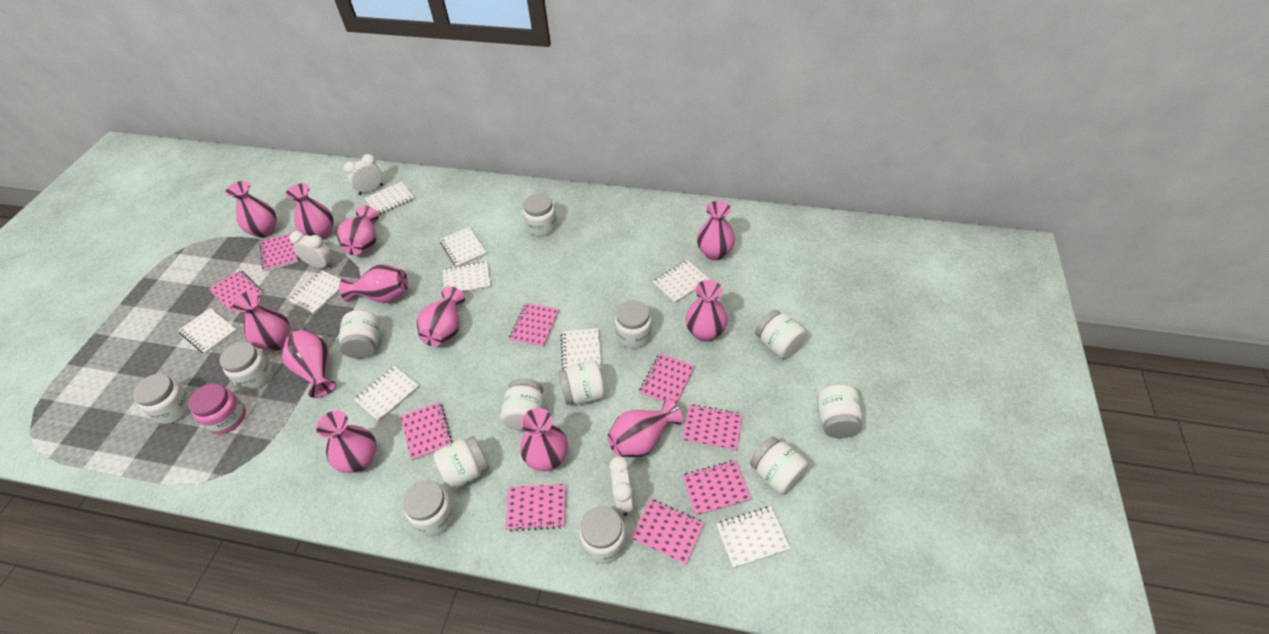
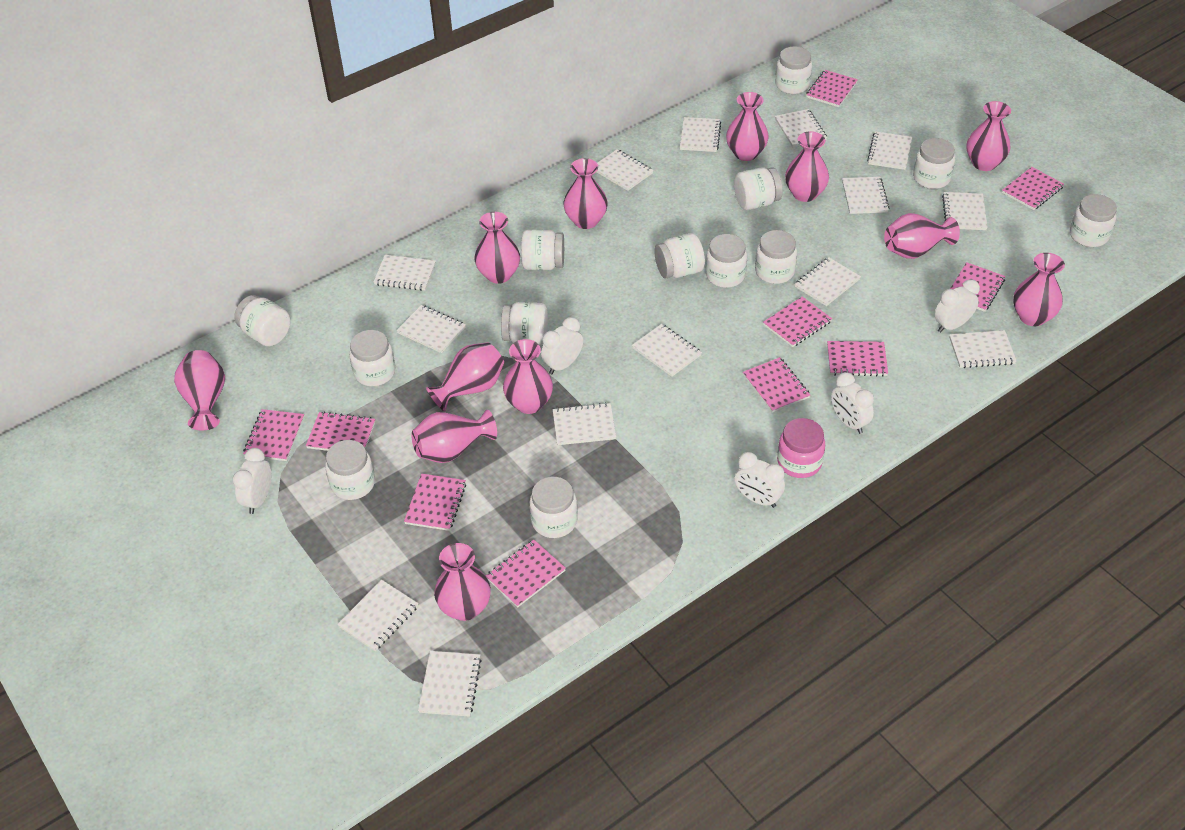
pink notebook: 9 -> 10
white clock: 3 -> 5
white notebook: 9 -> 14

